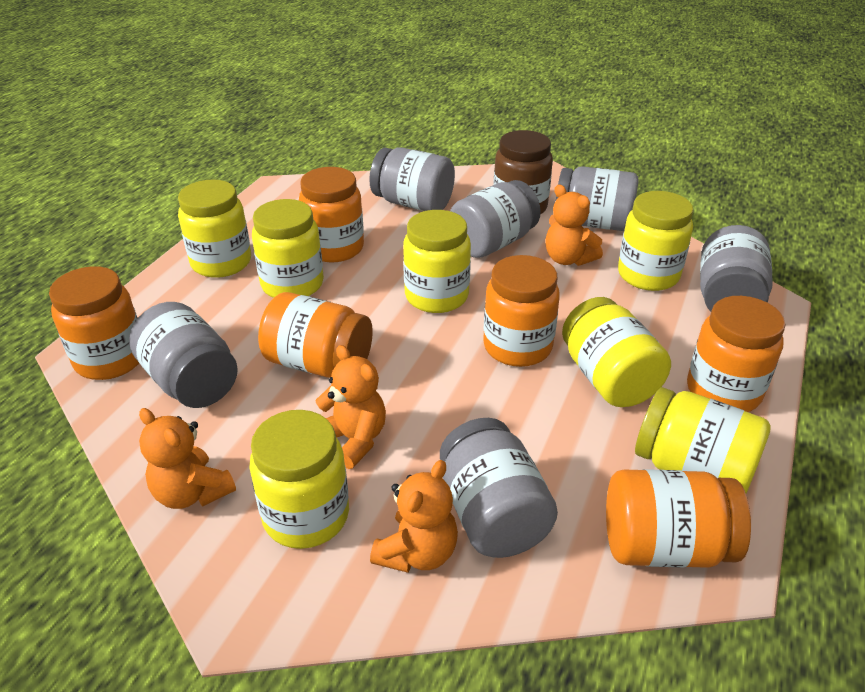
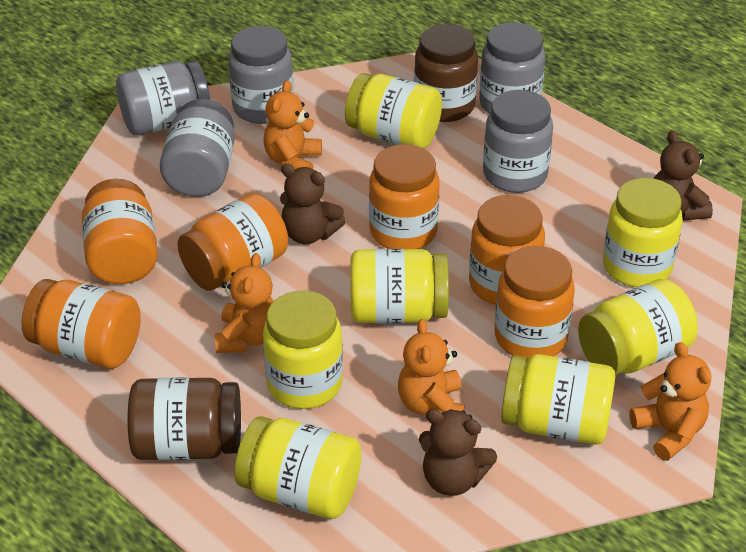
brown jar: 1 -> 2
brown teddy bear: 0 -> 3
grey jar: 6 -> 5

